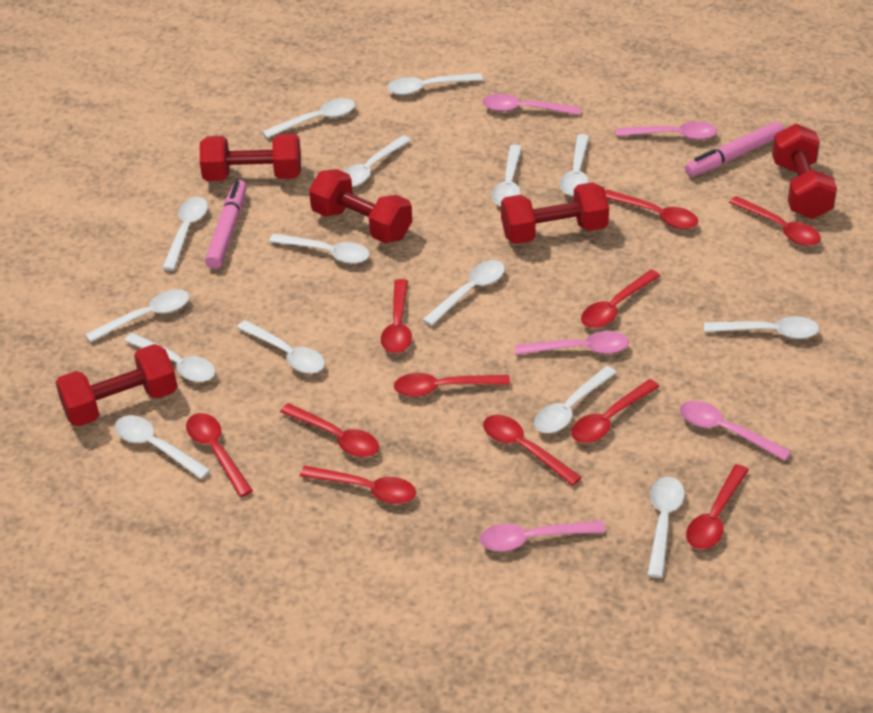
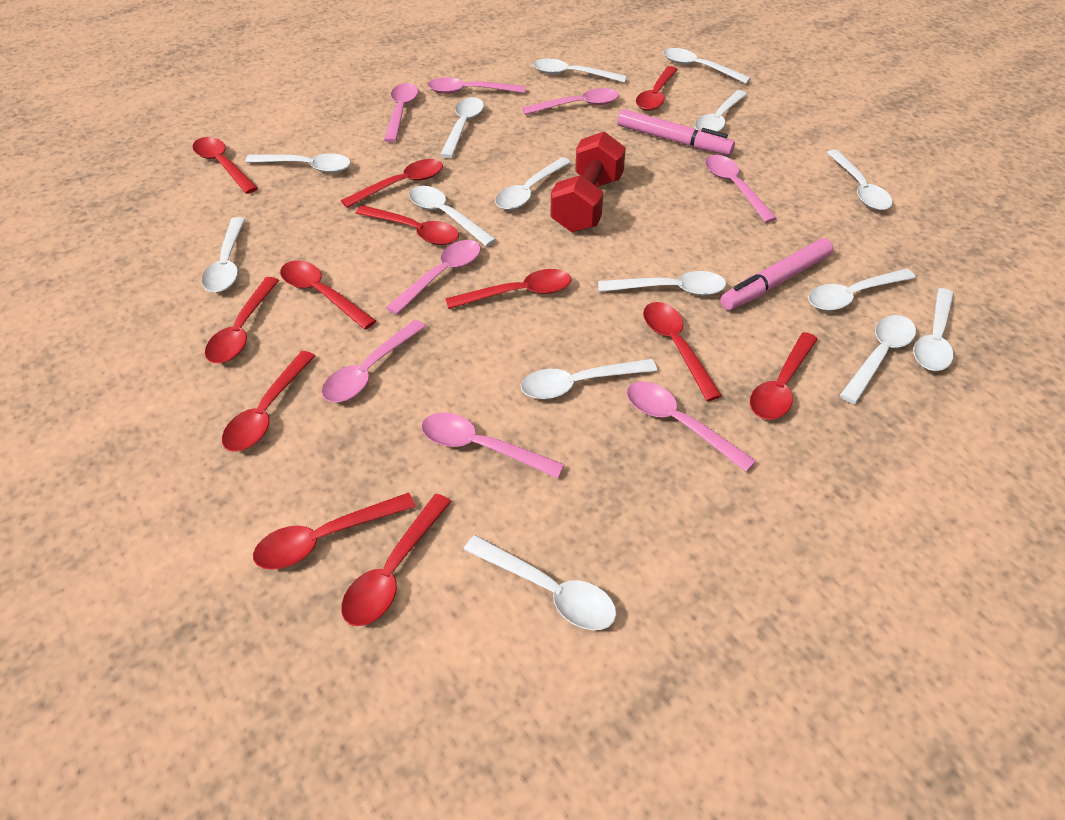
pink spoon: 5 -> 8
red dumbbell: 5 -> 1
red spoon: 11 -> 12

